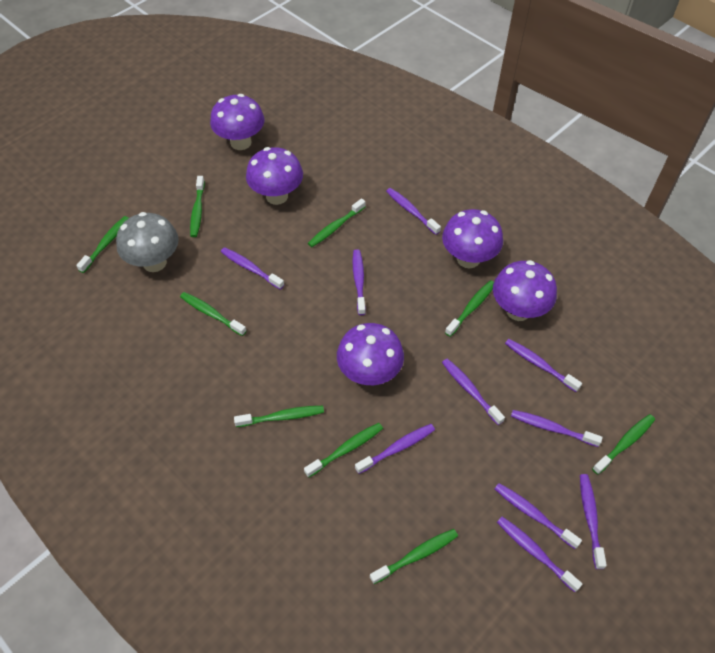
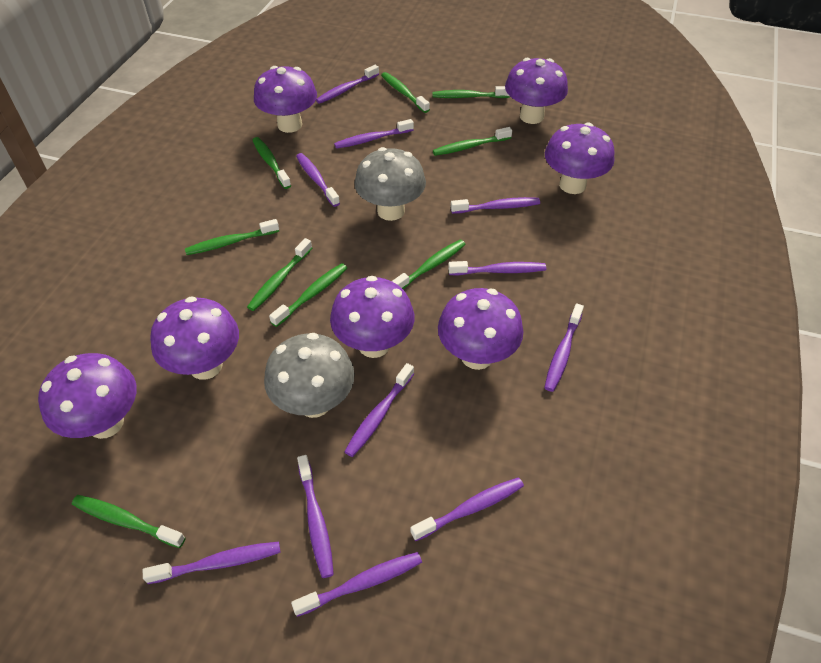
grey mushroom: 1 -> 2
purple mushroom: 5 -> 7
purple toothbrush: 10 -> 11

